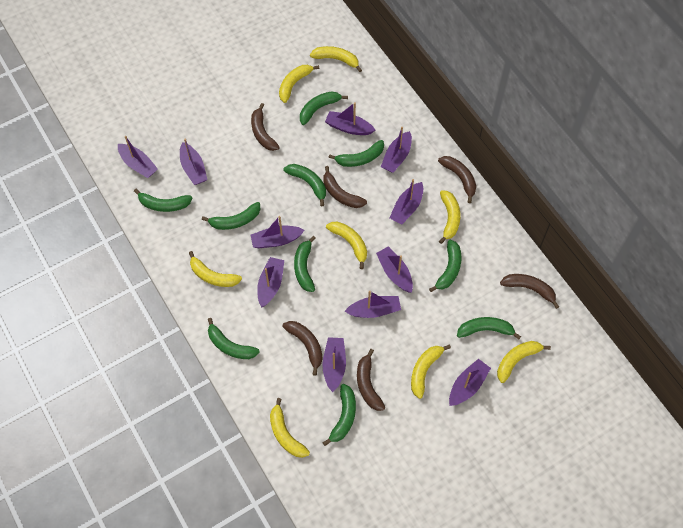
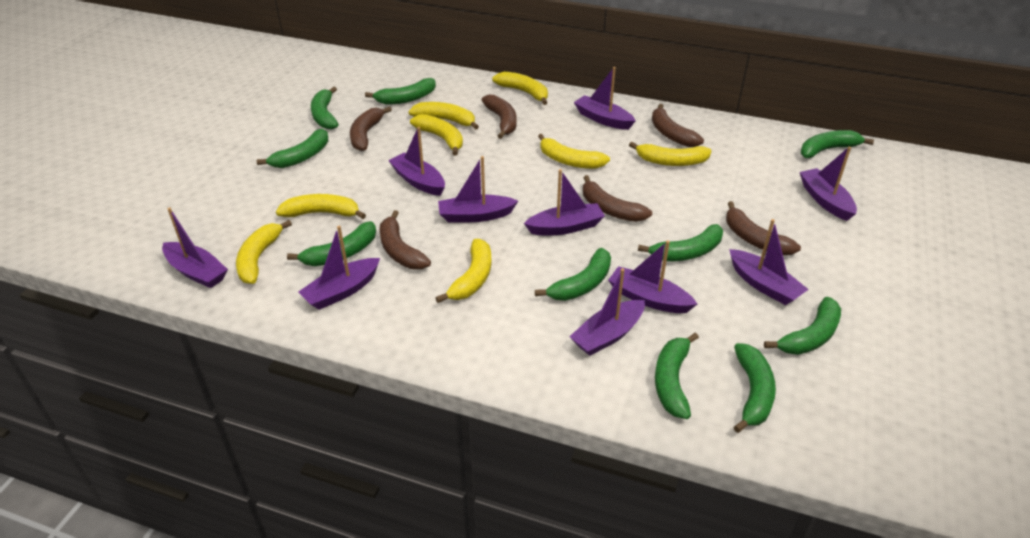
purple boat: 11 -> 10

